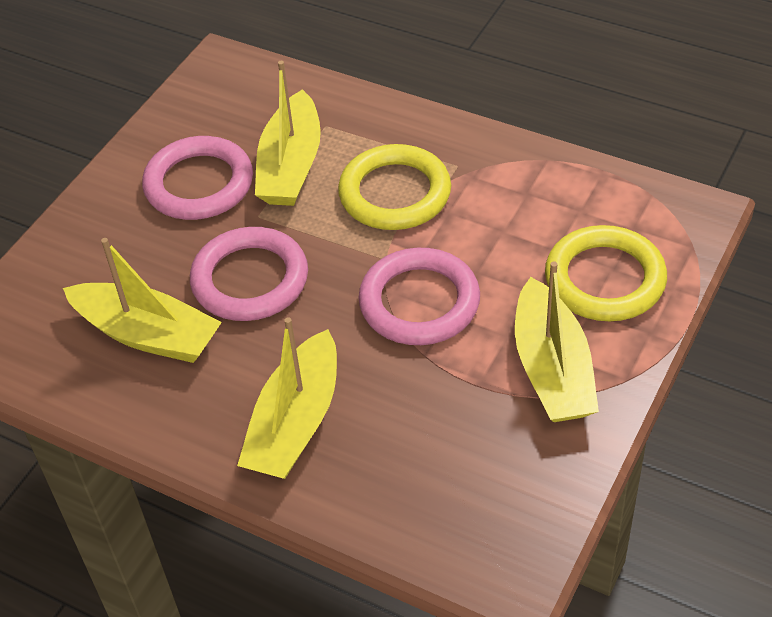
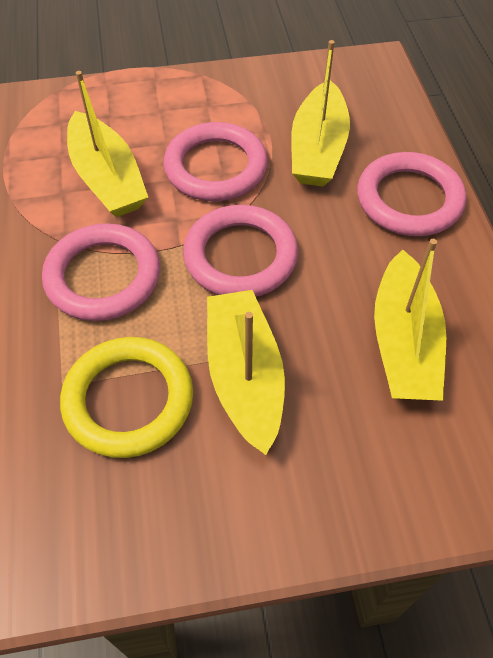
pink ring: 3 -> 4
yellow ring: 2 -> 1

